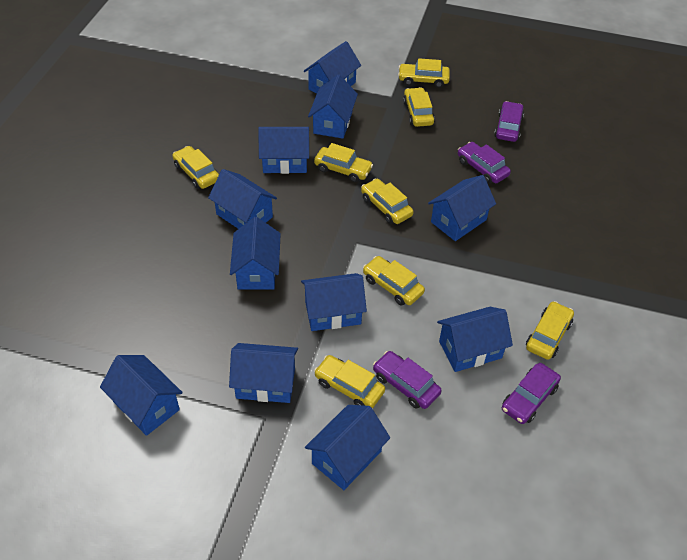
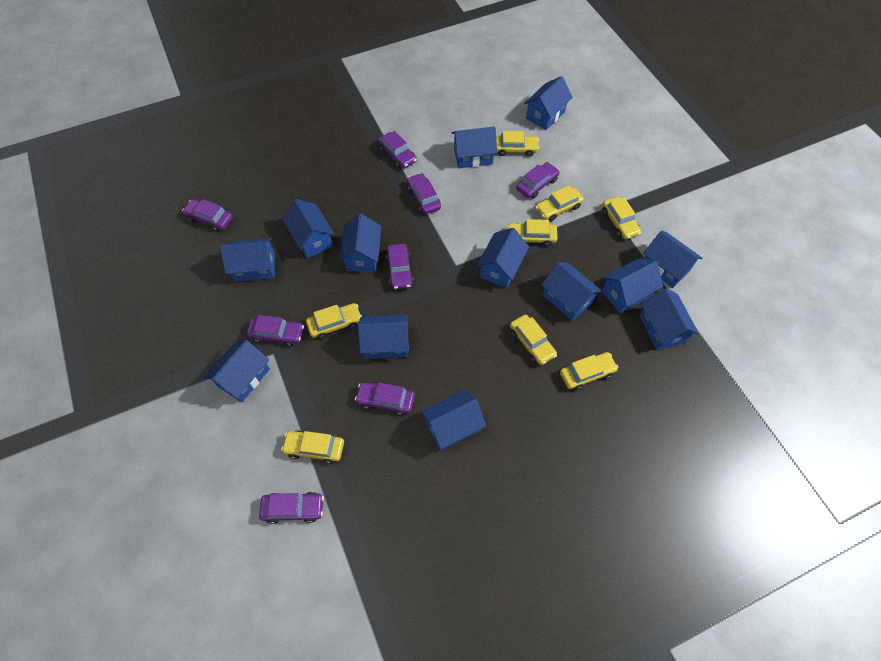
blue house: 11 -> 13
purple car: 4 -> 8

